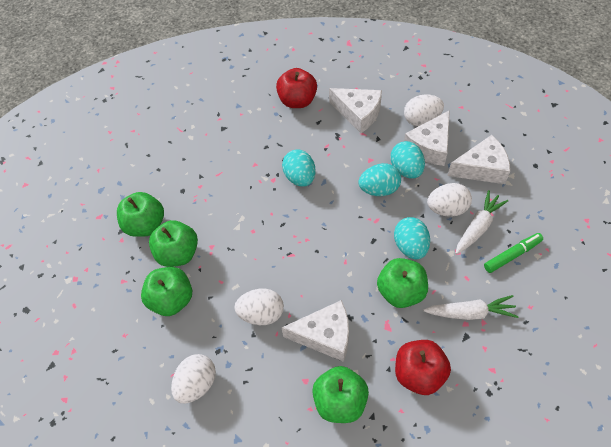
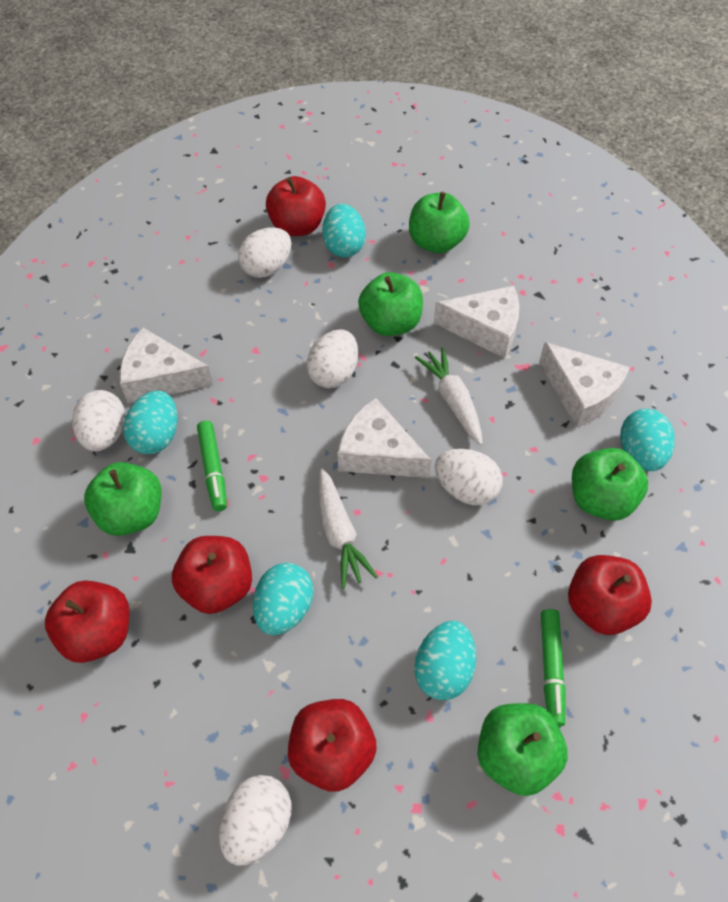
green marker: 1 -> 2
red apple: 2 -> 5
turquoise egg: 4 -> 5
white egg: 4 -> 5

